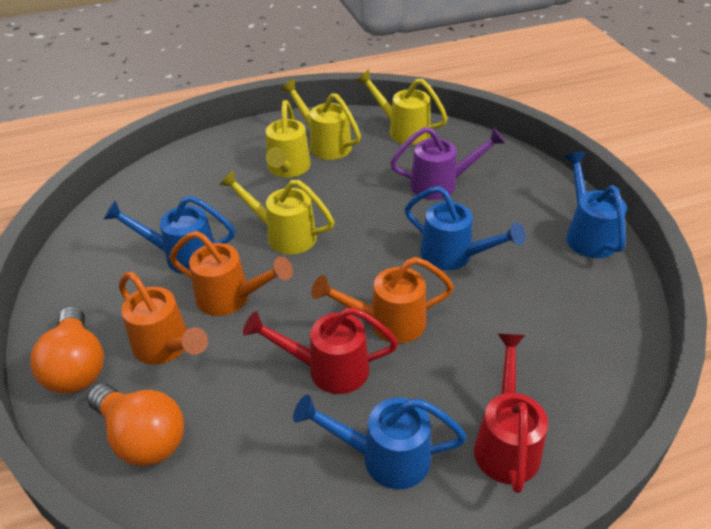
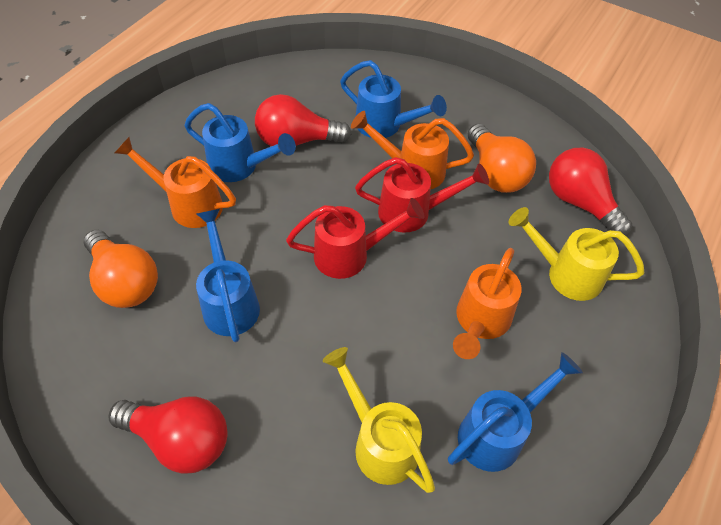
purple watering can: 1 -> 0
red light bulb: 0 -> 3
yellow watering can: 4 -> 2

